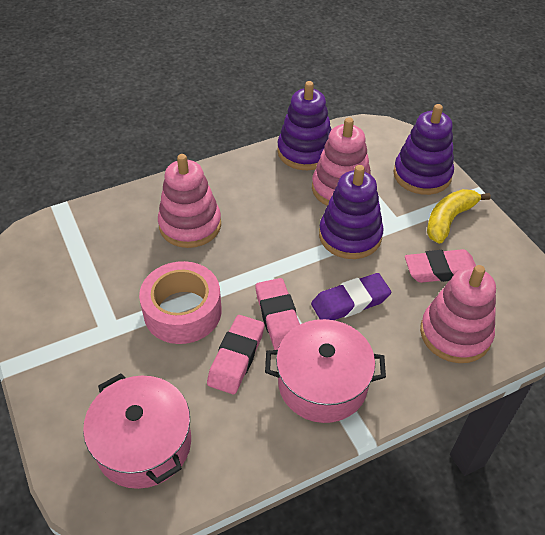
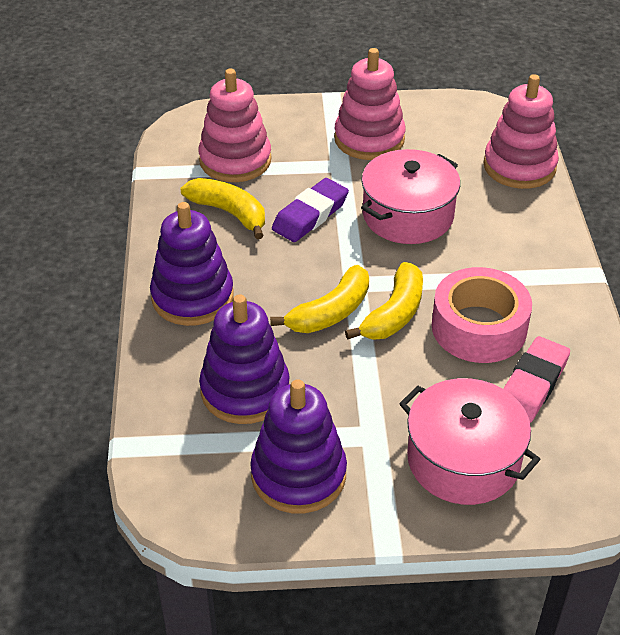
pink eraser: 3 -> 1
yellow banana: 1 -> 3

